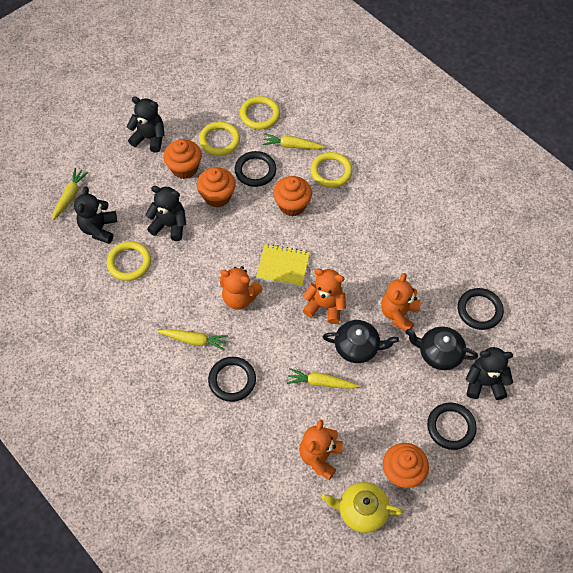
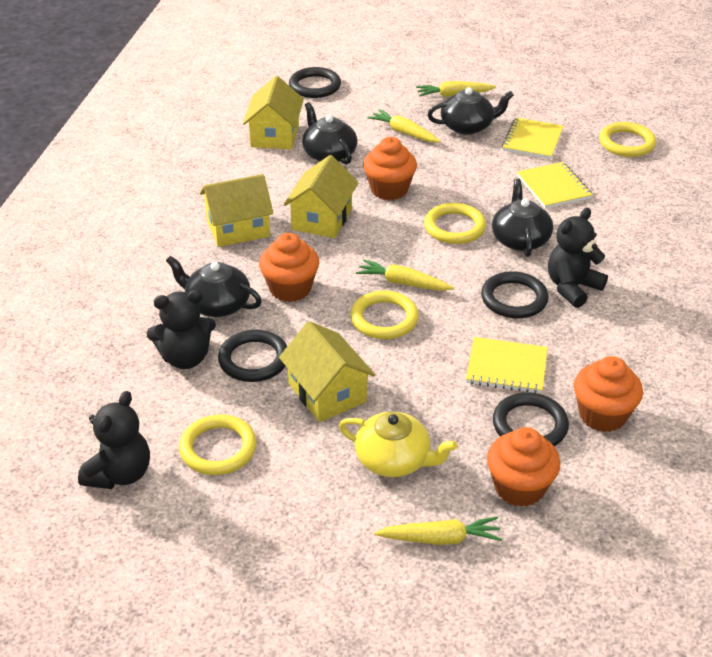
black teapot: 2 -> 4
black teddy bear: 4 -> 3
orange teddy bear: 4 -> 0
yellow house: 0 -> 4
yellow notebook: 1 -> 3

